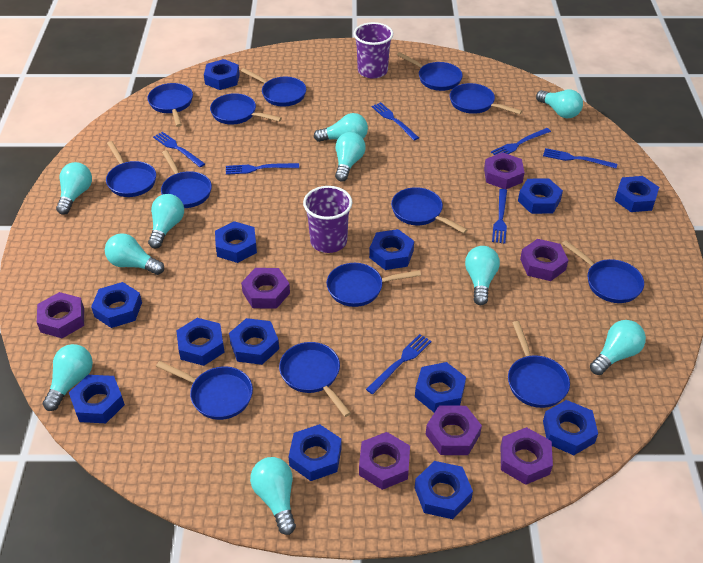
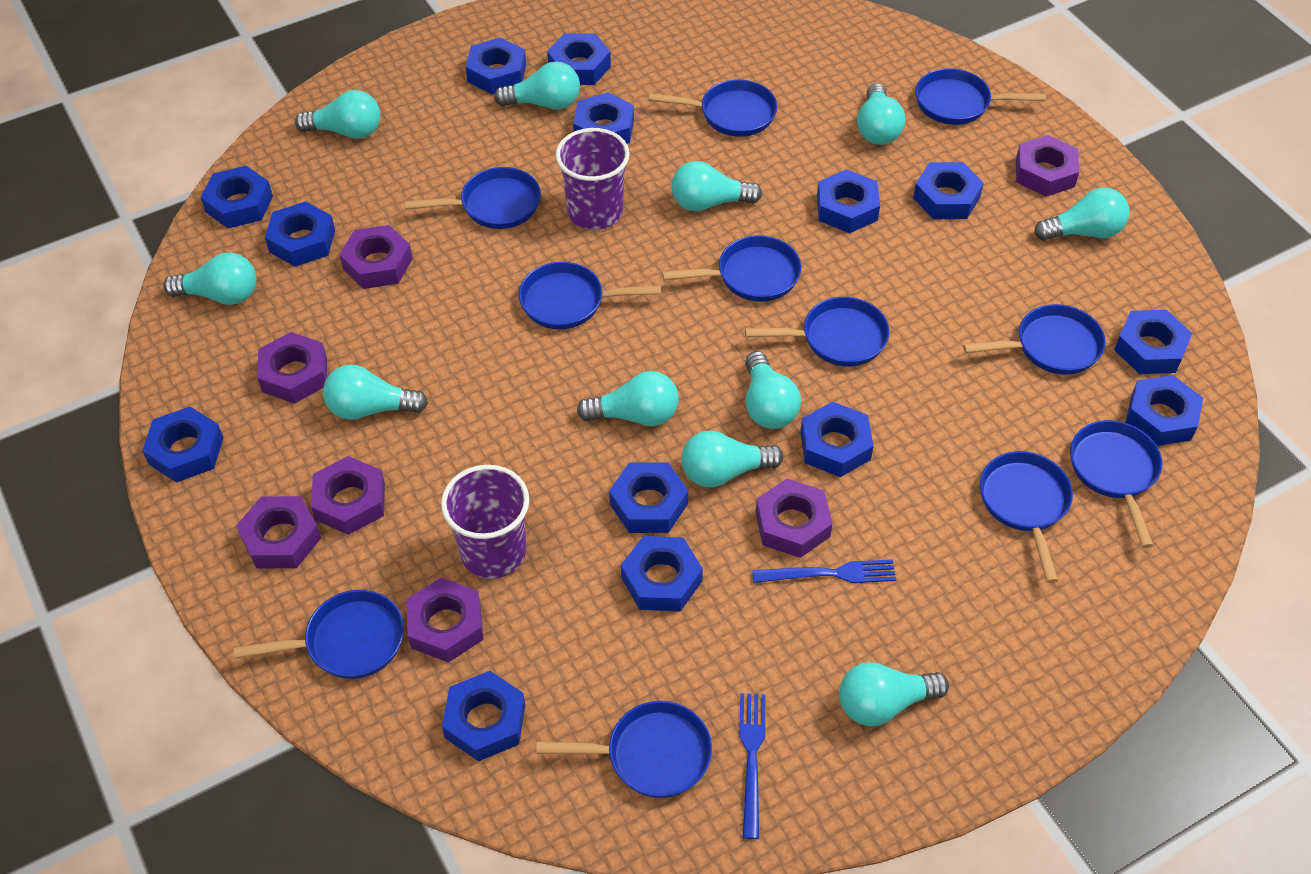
blue fork: 7 -> 2
blue nut: 13 -> 14
blue pan: 13 -> 11
turquoise light bulb: 10 -> 11

